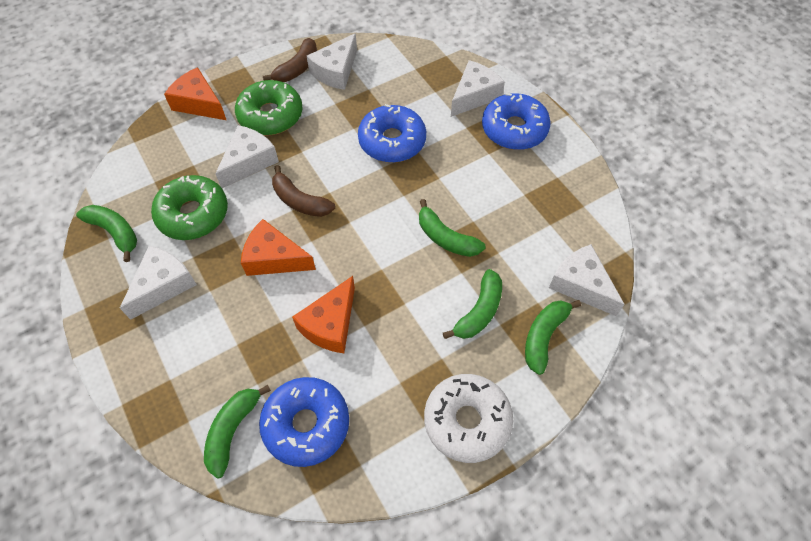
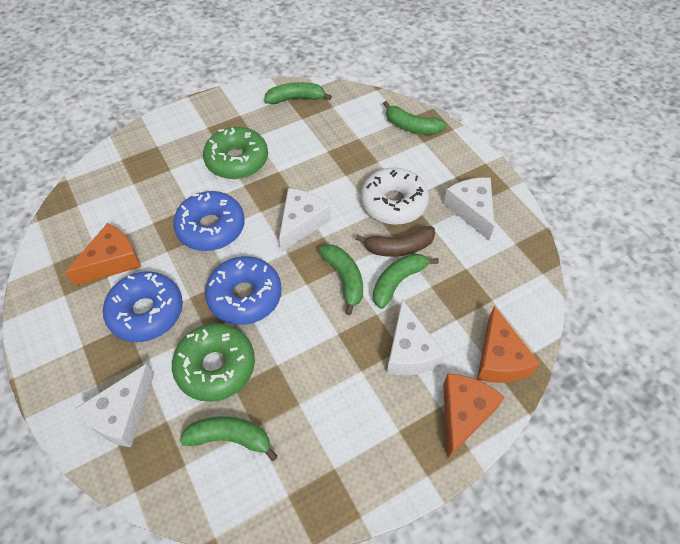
brown banana: 2 -> 1
white cheese: 5 -> 4

